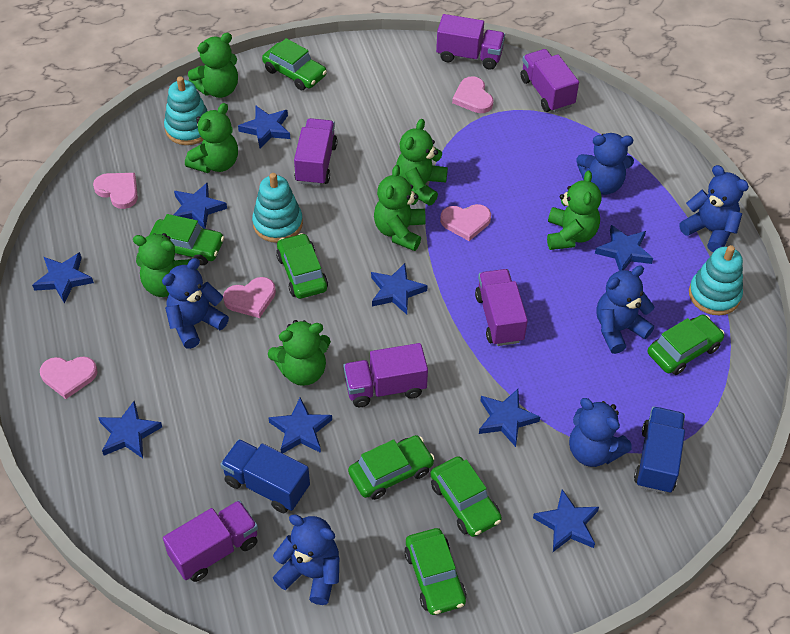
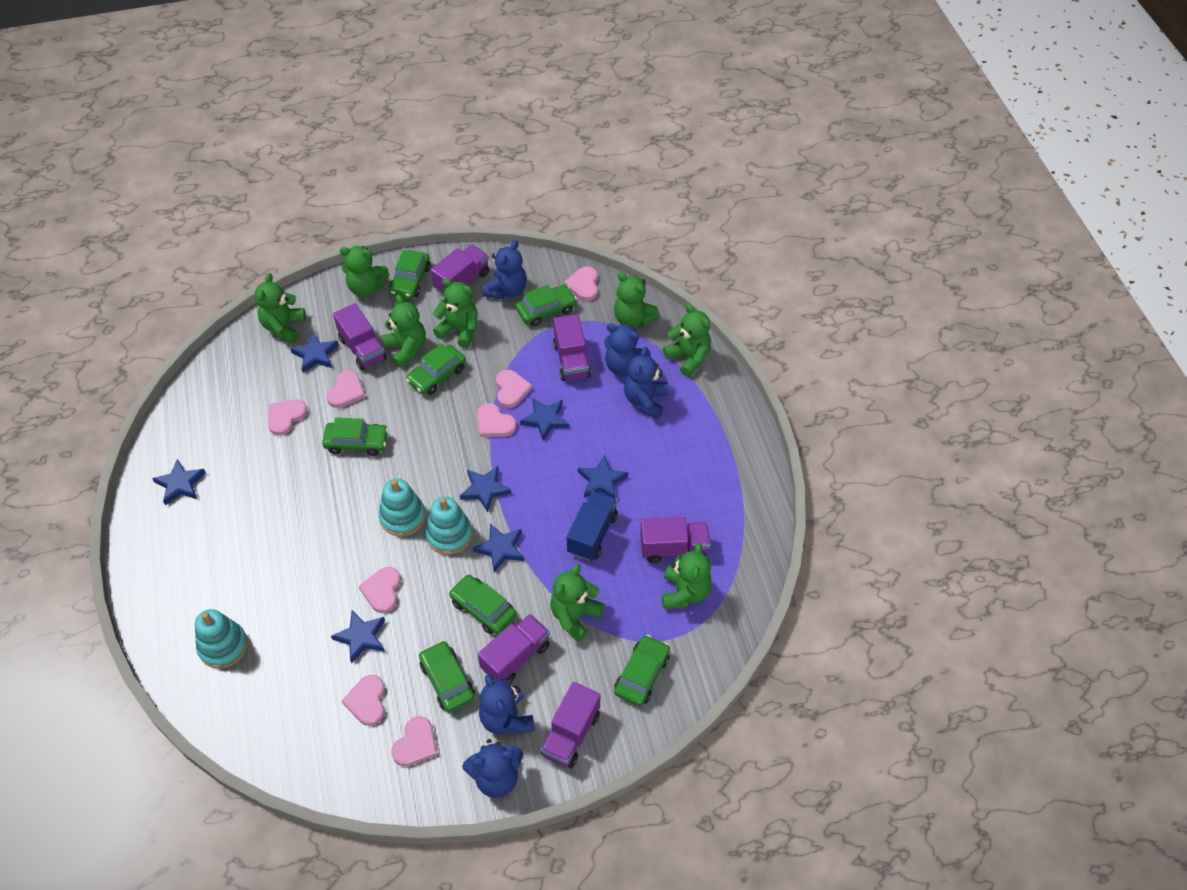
blue star: 9 -> 7
blue teddy bear: 6 -> 5
blue truck: 2 -> 1
green teddy bear: 7 -> 8
pink heart: 5 -> 8

